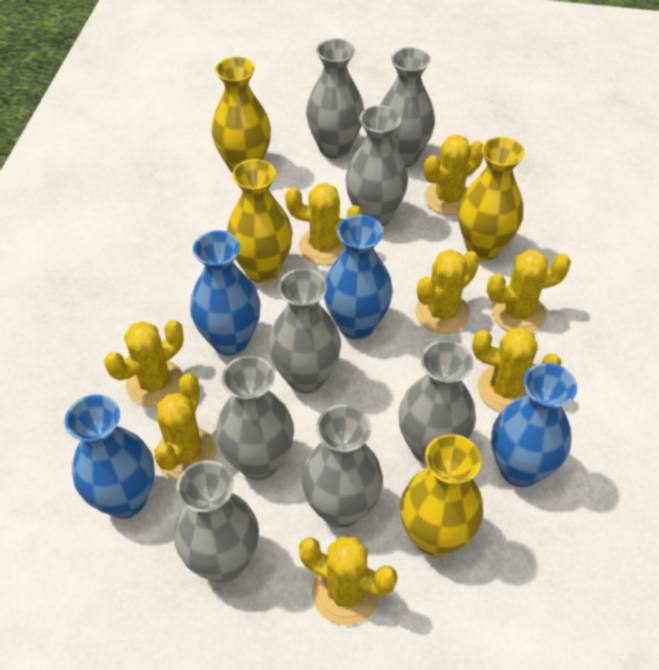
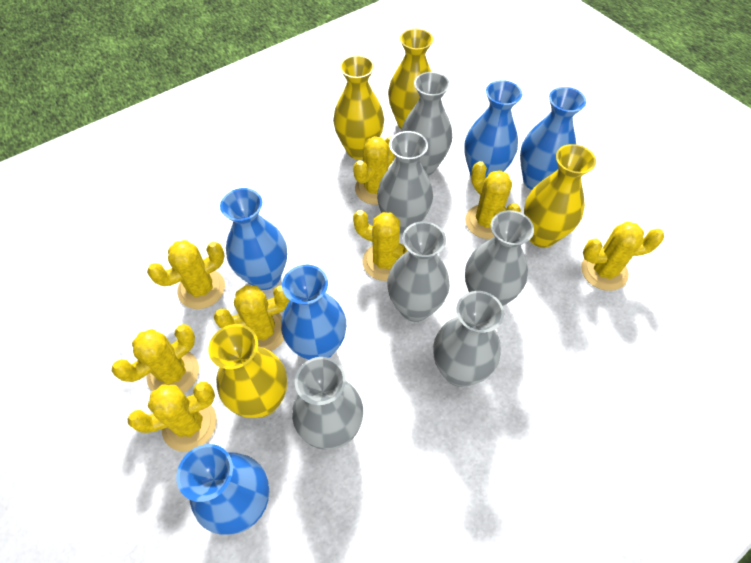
blue vase: 4 -> 5
grey vase: 8 -> 6

